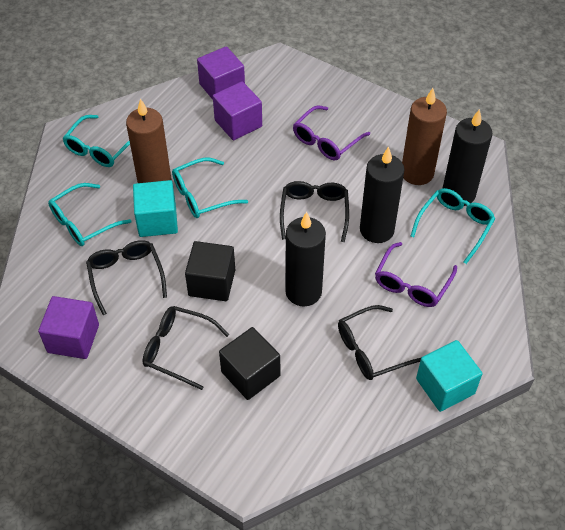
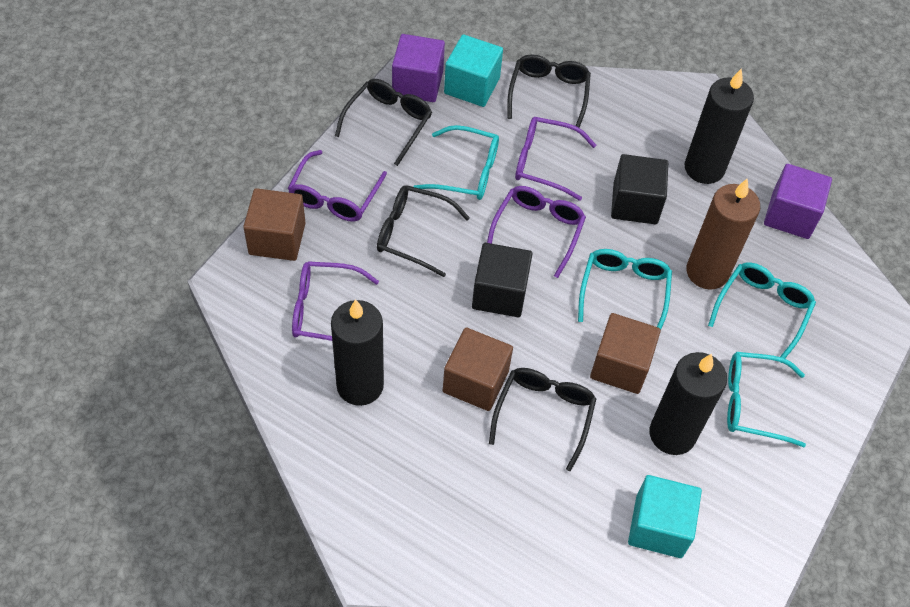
brown candle: 2 -> 1
brown cube: 0 -> 3
purple cube: 3 -> 2
purple glasses: 2 -> 4

